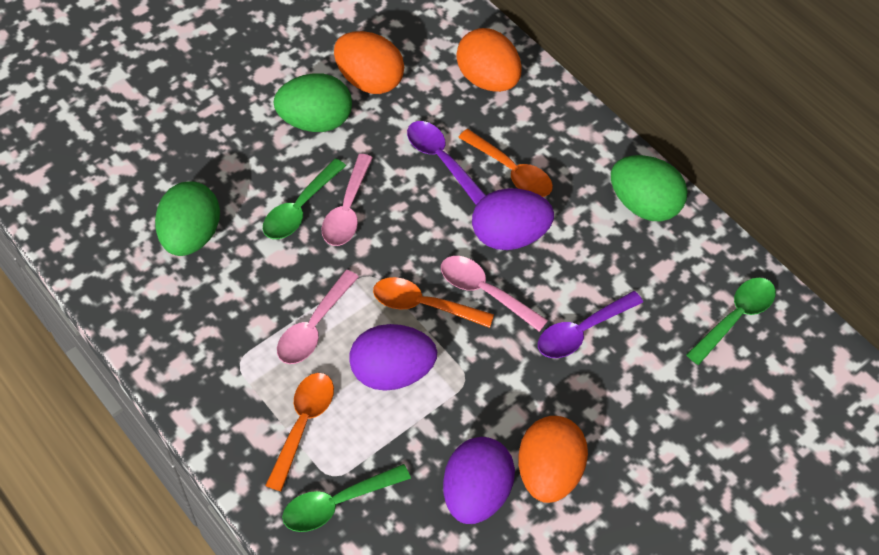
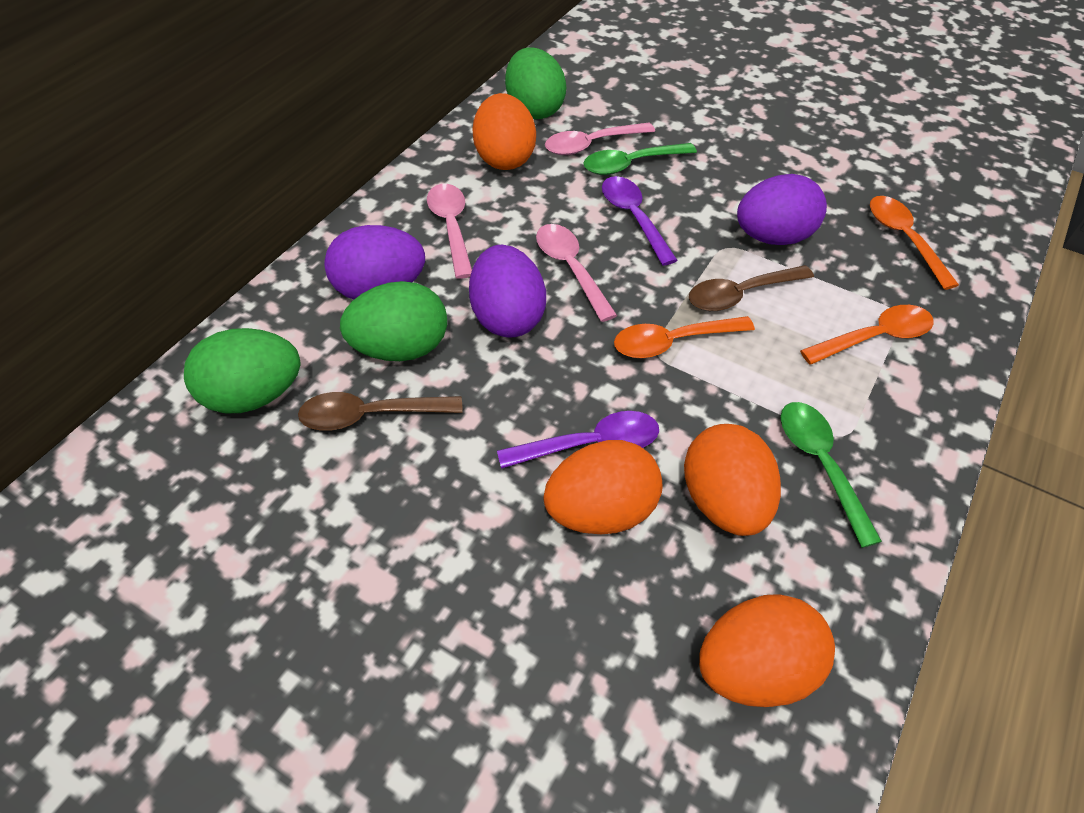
brown spoon: 0 -> 2
green spoon: 3 -> 2
orange egg: 3 -> 4

